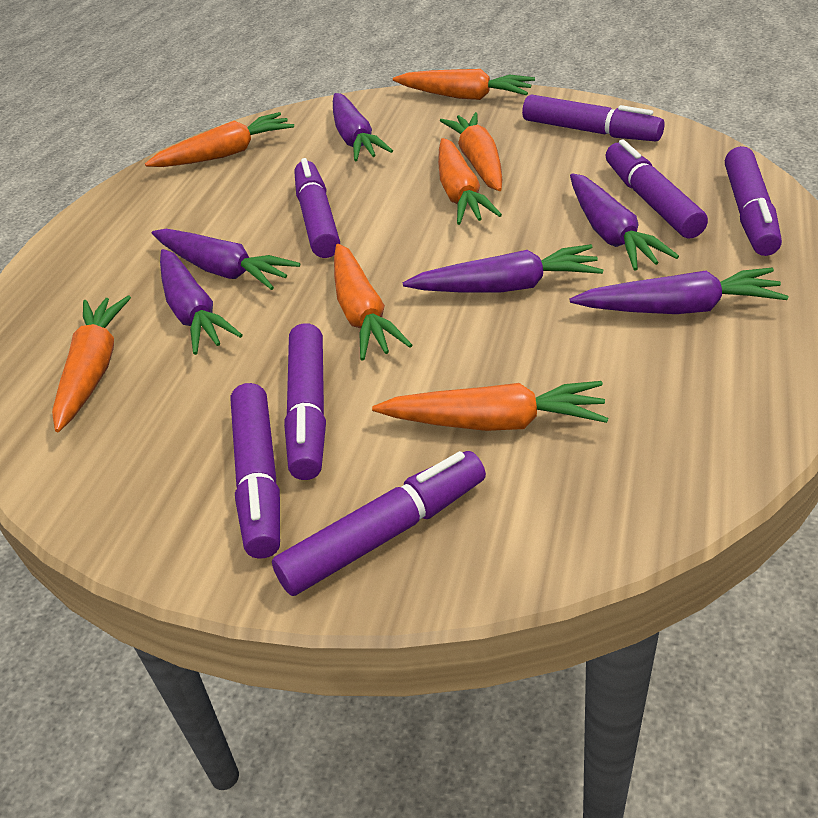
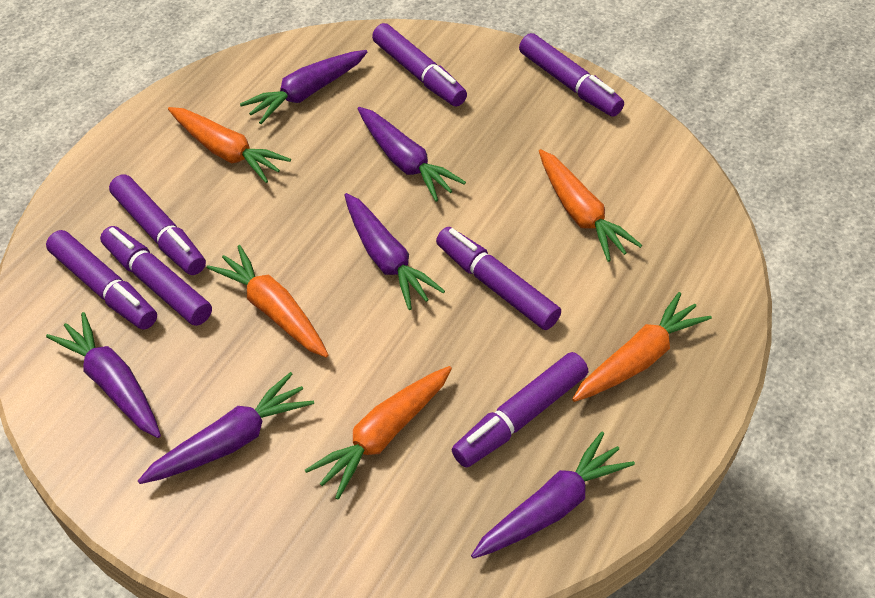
orange carrot: 7 -> 5

